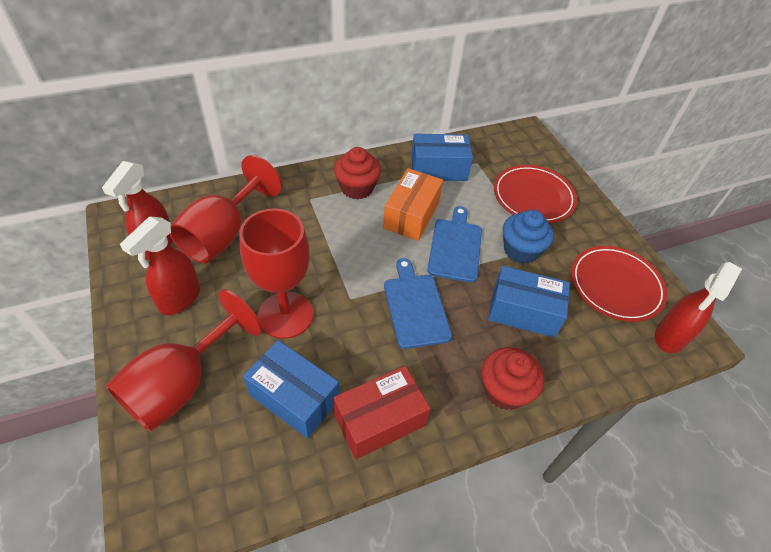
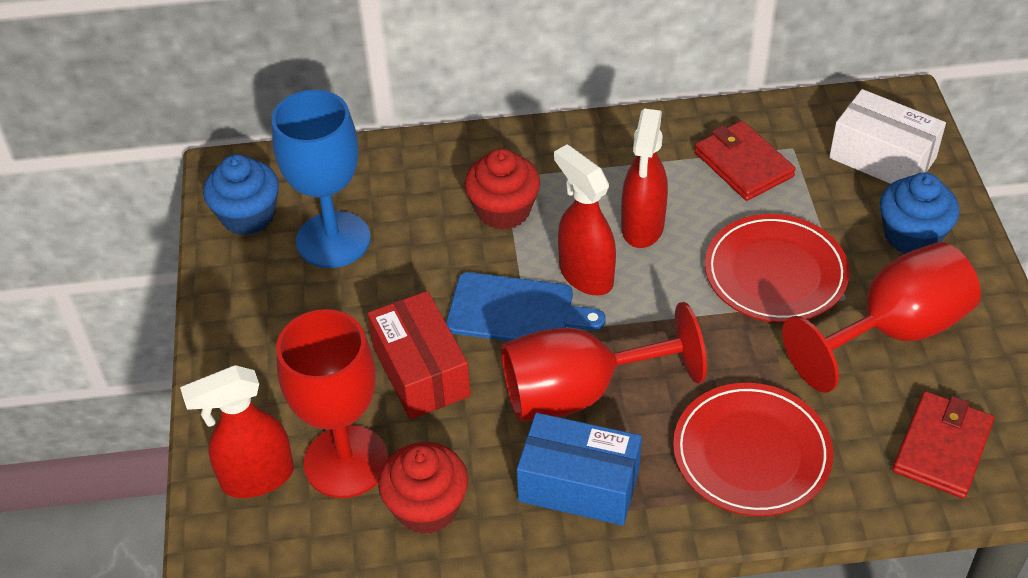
blue box: 3 -> 1
blue cupcake: 1 -> 2
blue cutting board: 2 -> 1
blue goblet: 0 -> 1
orange box: 1 -> 0
red wallet: 0 -> 2
white box: 0 -> 1

